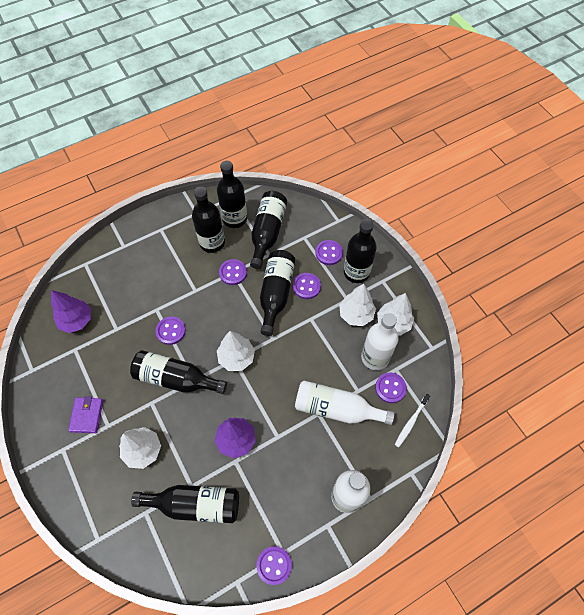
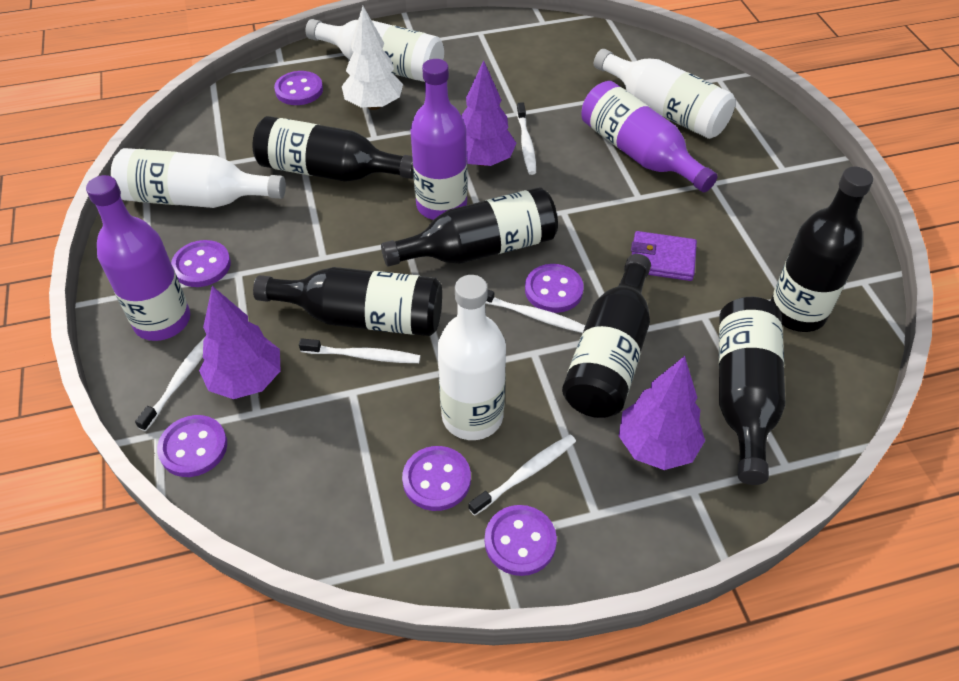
black bottle: 7 -> 6
purple bottle: 0 -> 3
purple tree: 2 -> 3
white bottle: 3 -> 4
white toothbrush: 1 -> 5
white tree: 4 -> 1

